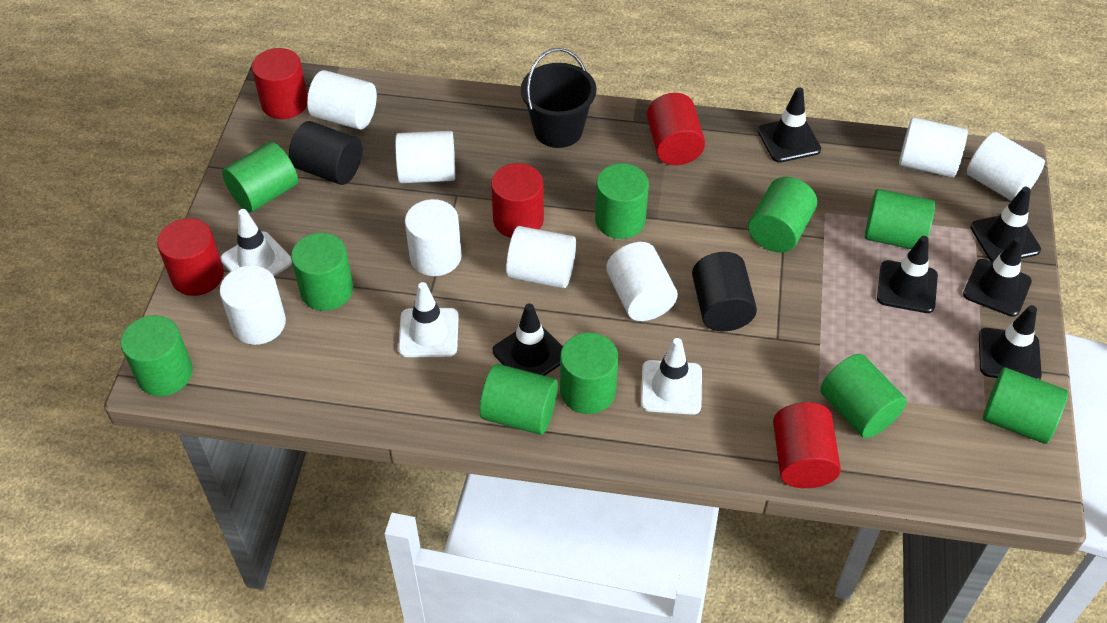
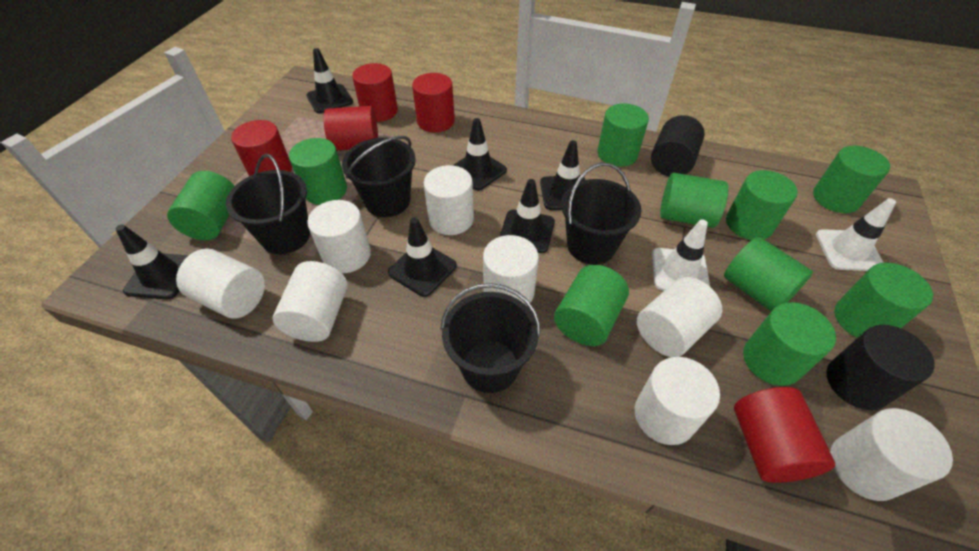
black bucket: 1 -> 4
white traffic cone: 3 -> 2

